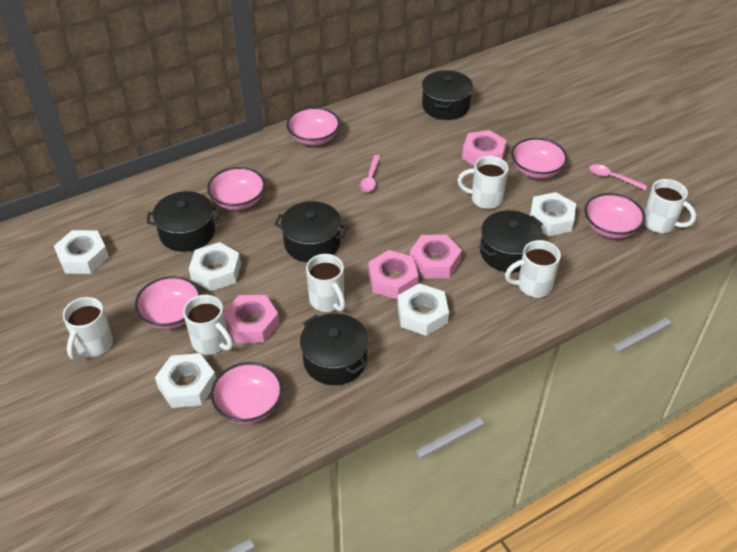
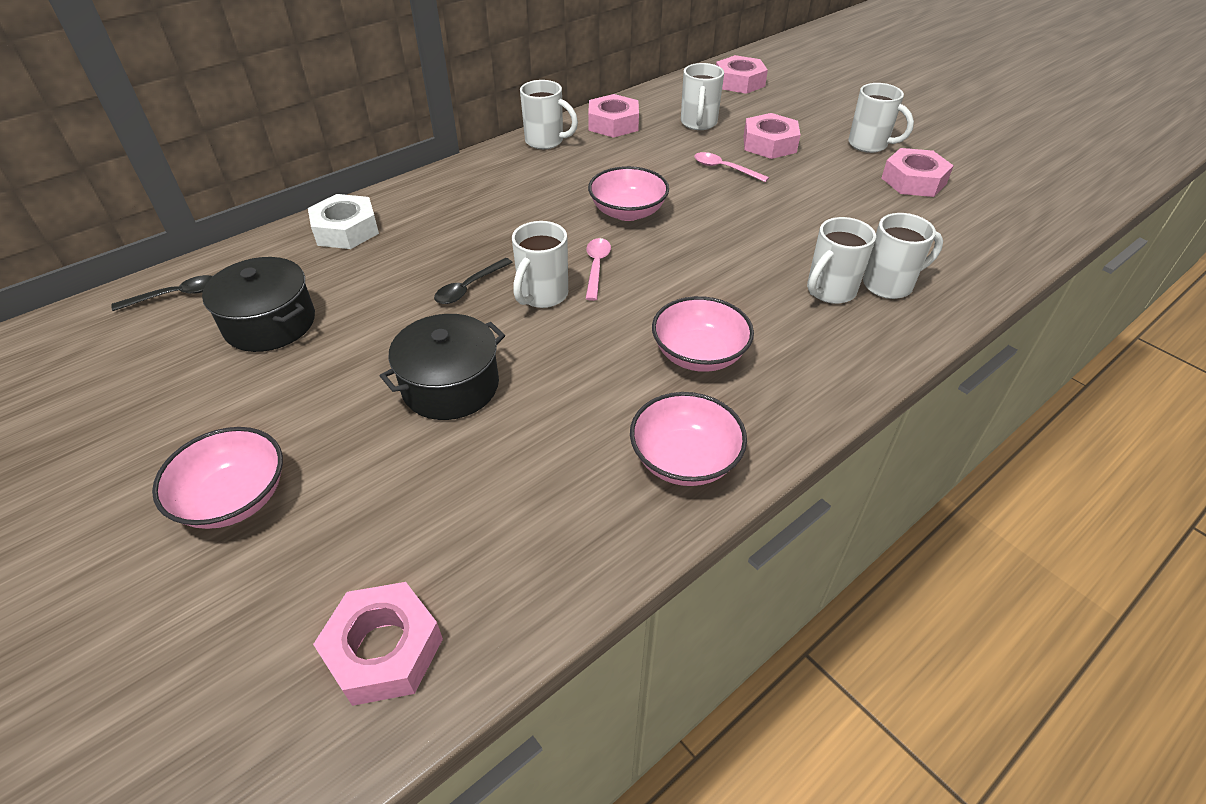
black pot: 5 -> 2
black spoon: 0 -> 2
pink bowl: 6 -> 4
pink nut: 4 -> 5
white nut: 5 -> 1

